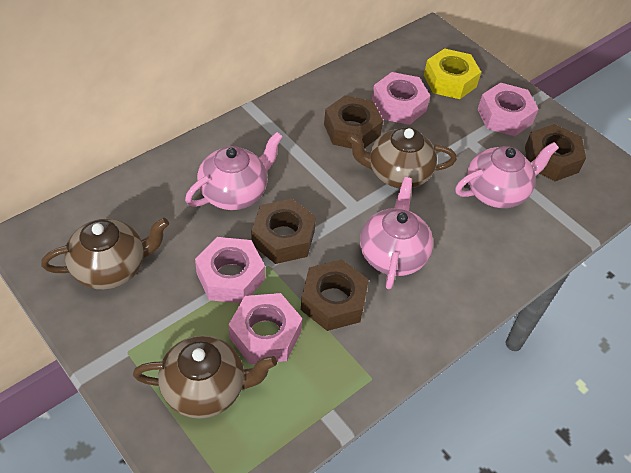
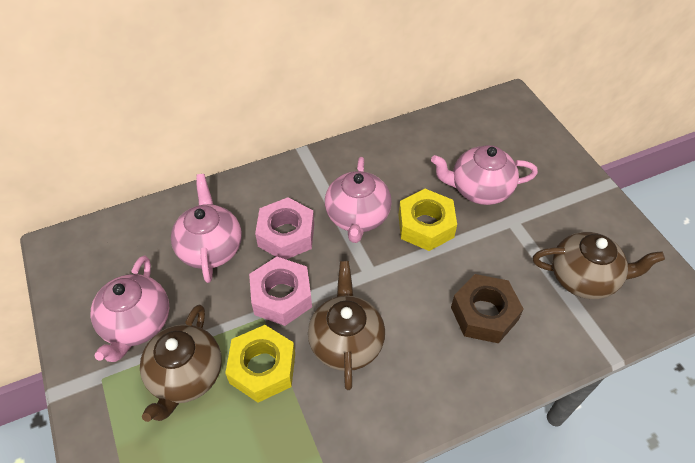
brown nut: 4 -> 1
pink nut: 4 -> 2
pink teapot: 3 -> 4
yellow nut: 1 -> 2

